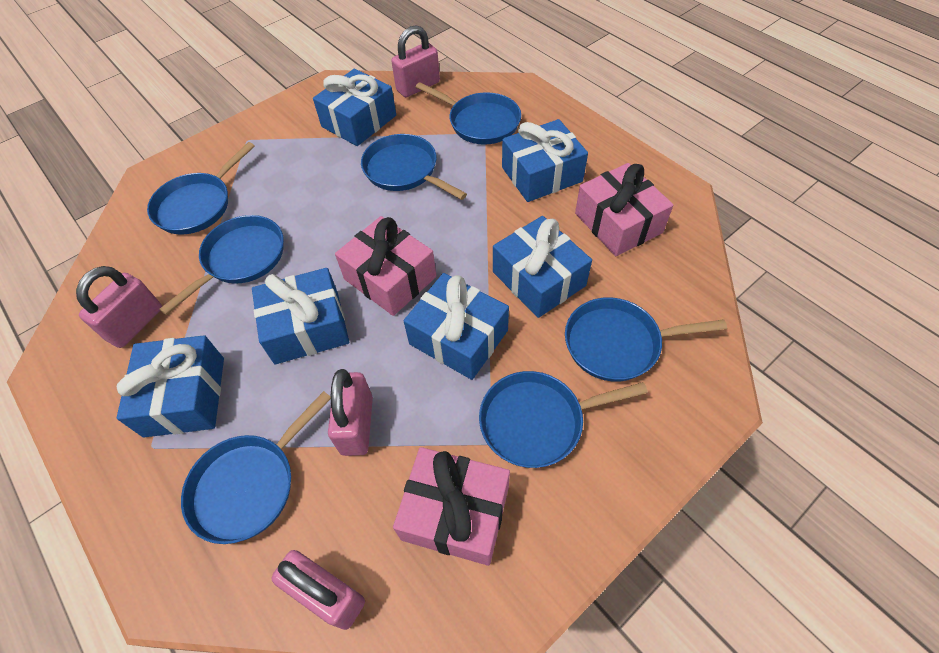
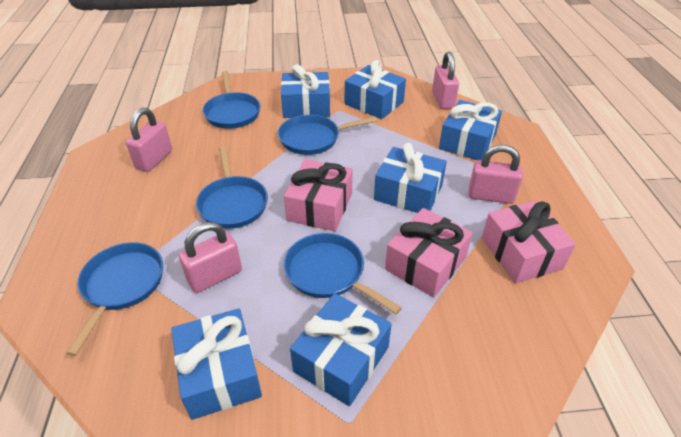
blue pan: 7 -> 5

